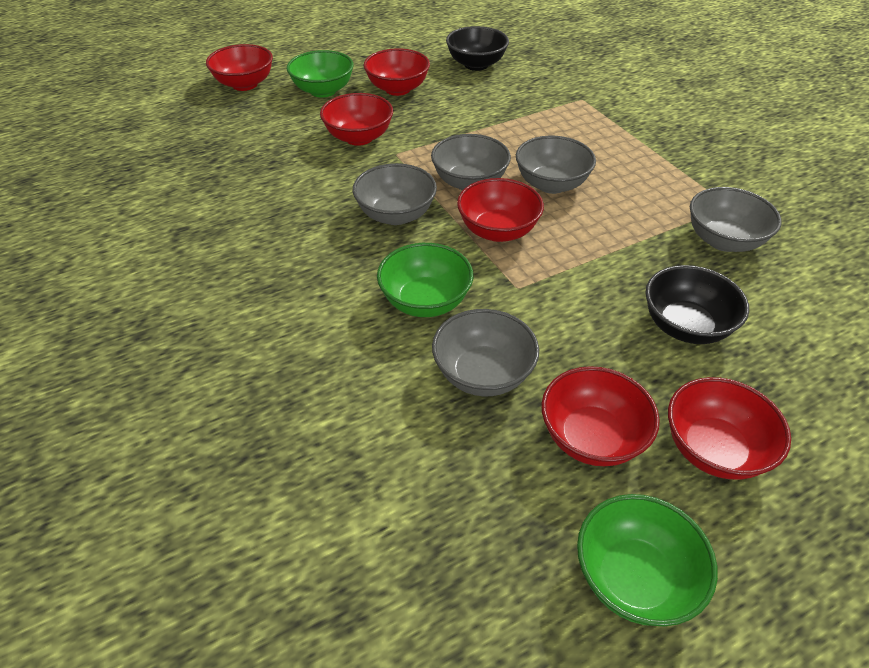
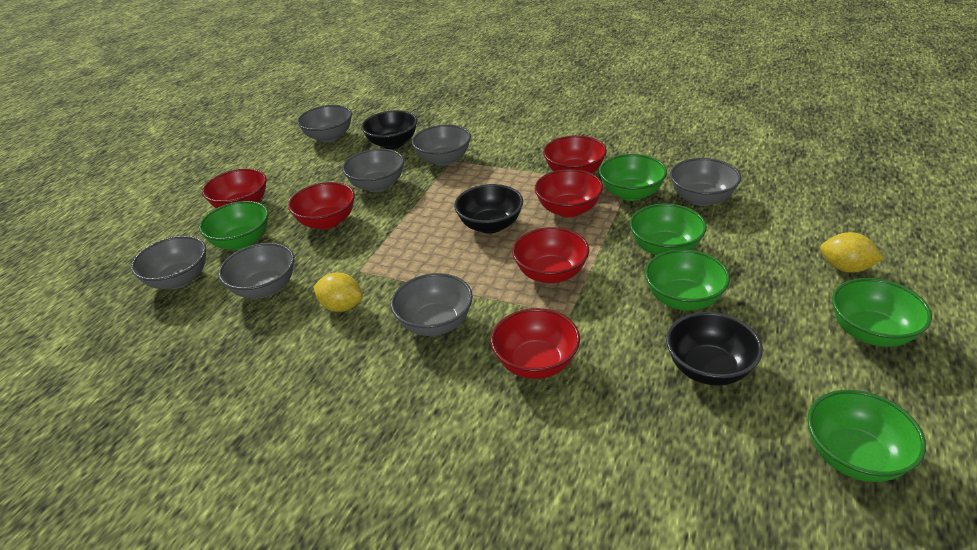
black bowl: 2 -> 3
green bowl: 3 -> 6
grey bowl: 5 -> 7
yellow lemon: 0 -> 2

